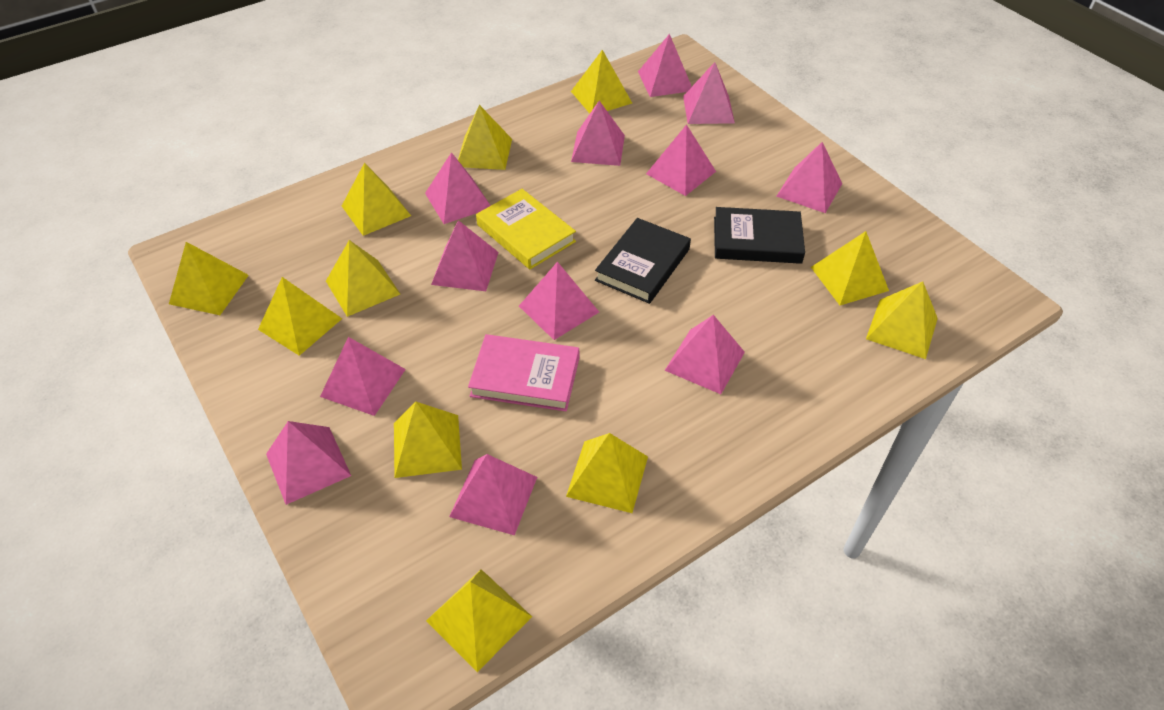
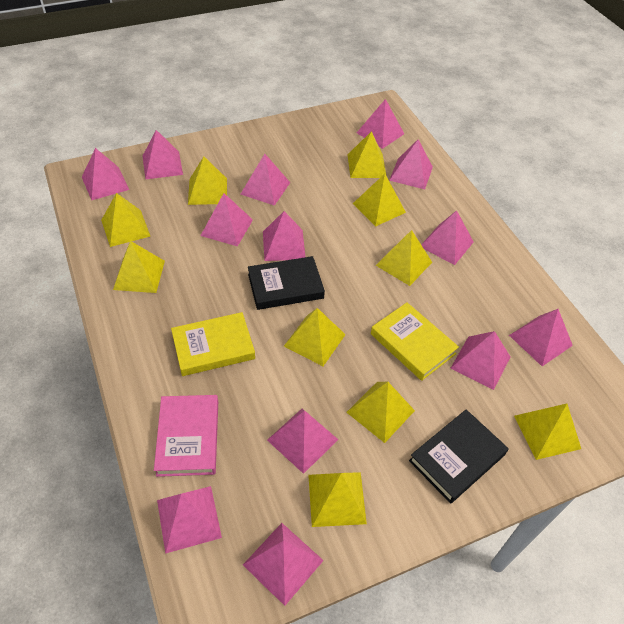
pink pyramid: 12 -> 13
yellow book: 1 -> 2
yellow pyramid: 11 -> 10

